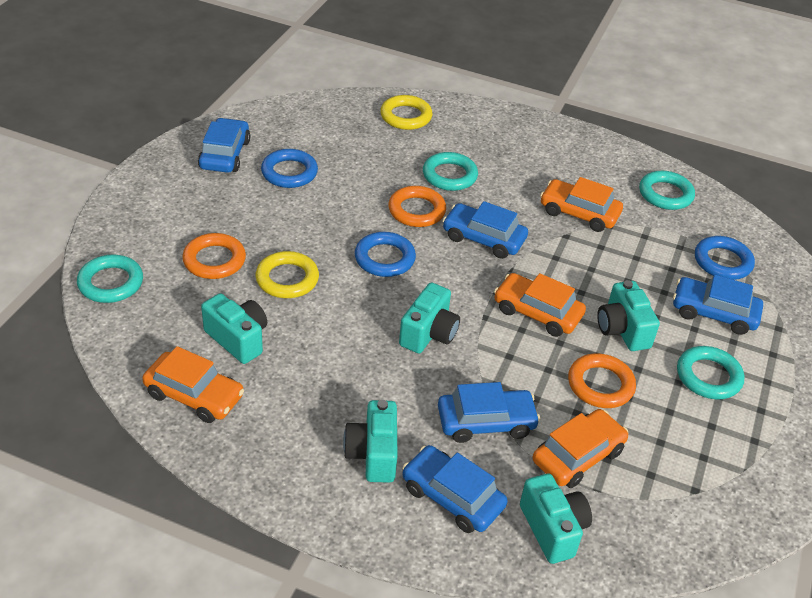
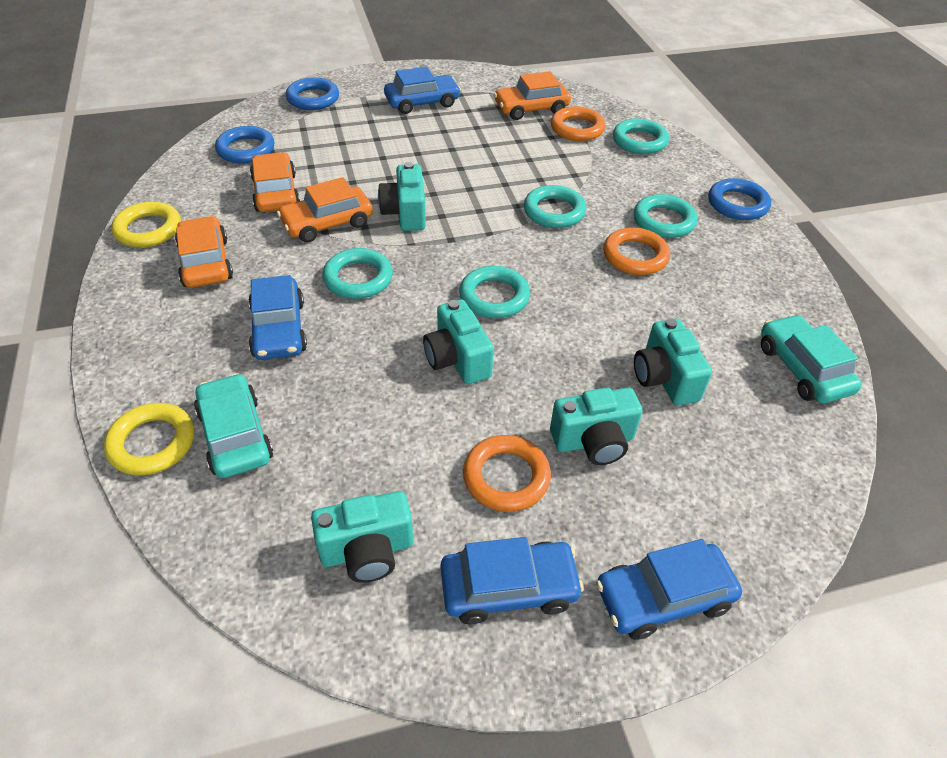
blue car: 5 -> 4
turquoise car: 0 -> 2
turquoise ring: 4 -> 5

